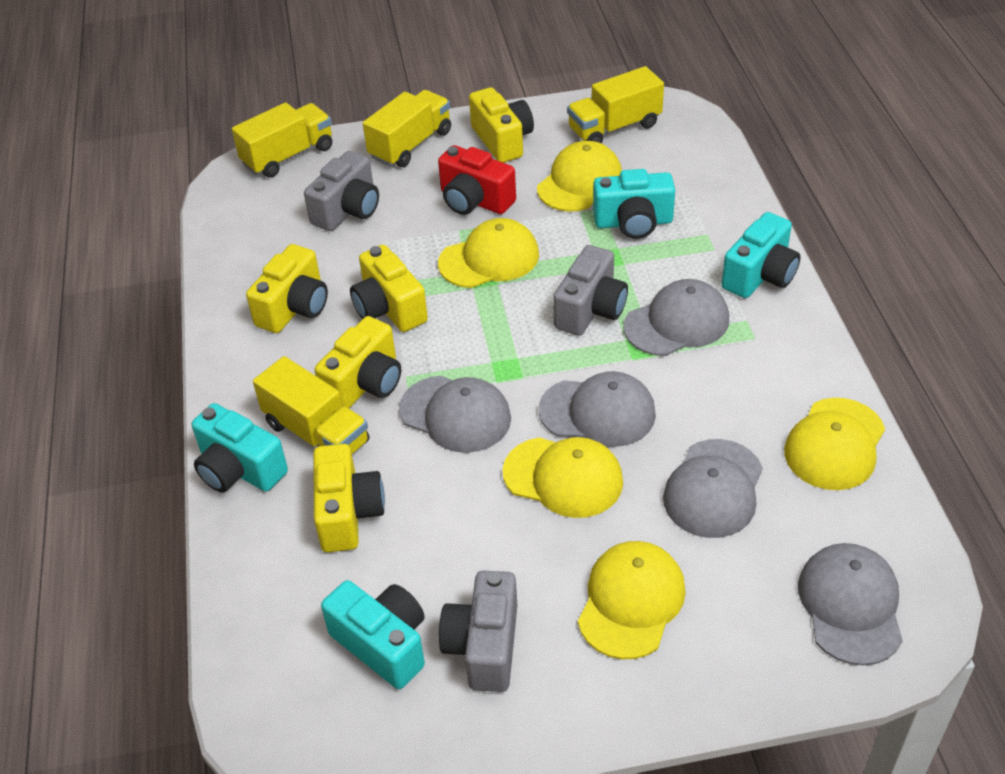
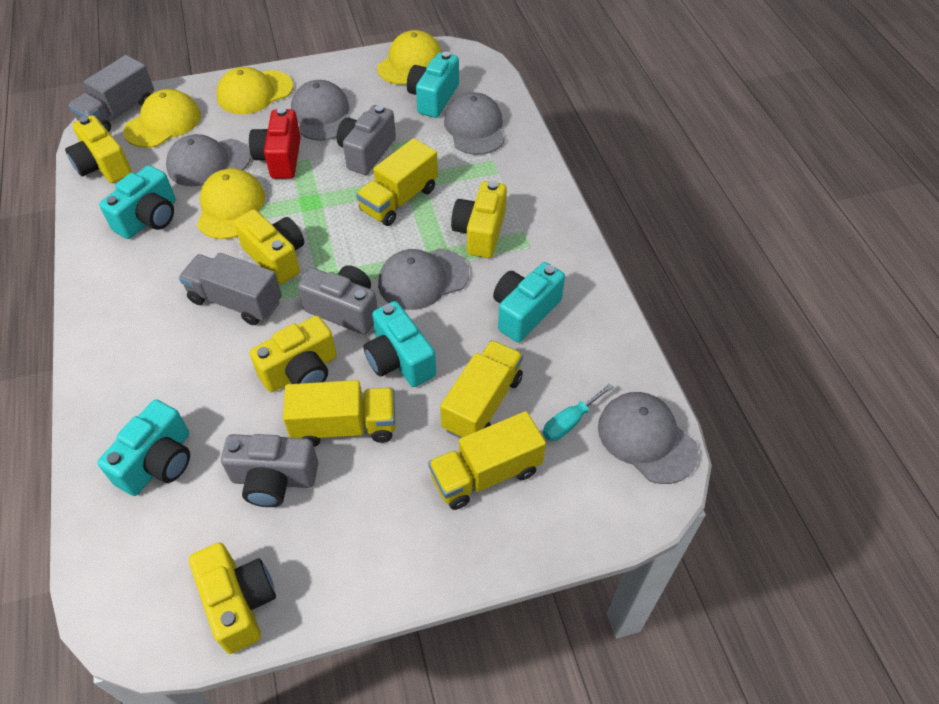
grey truck: 0 -> 2
turquoise camera: 4 -> 5
turquoise screwdriver: 0 -> 1
yellow cap: 5 -> 4

